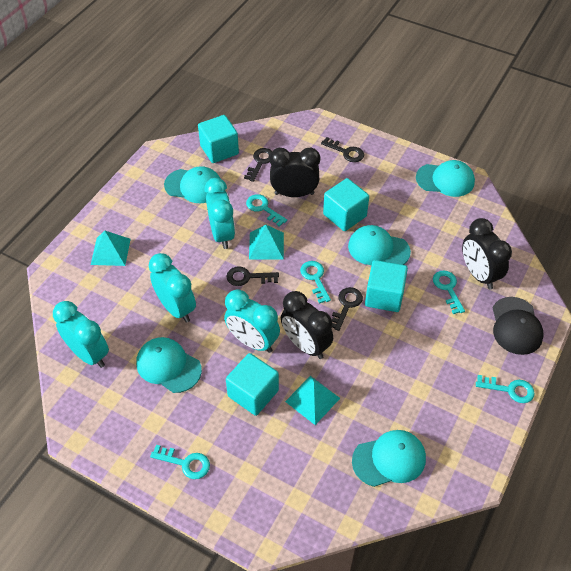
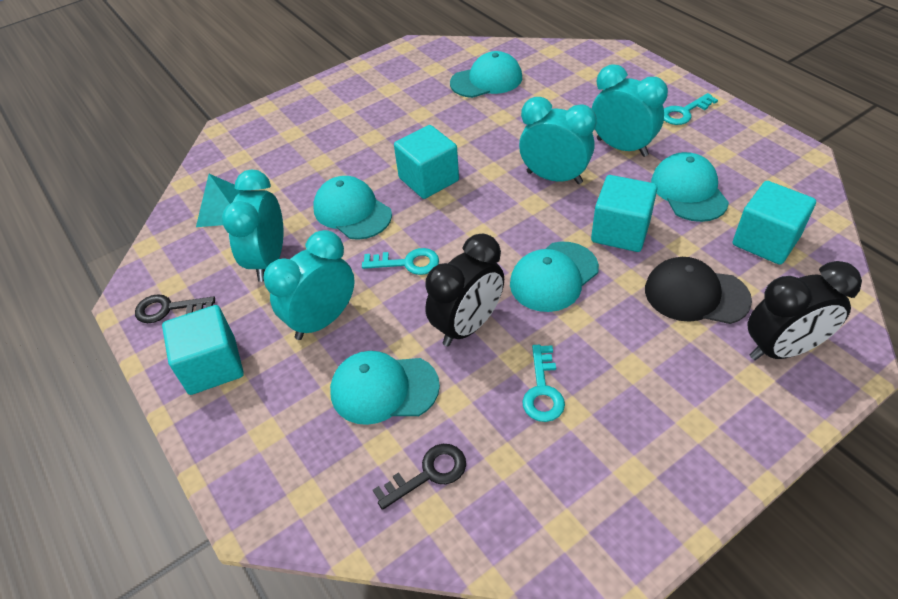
black clock: 3 -> 2
black key: 4 -> 2
turquoise key: 5 -> 3
turquoise pyramid: 3 -> 1

